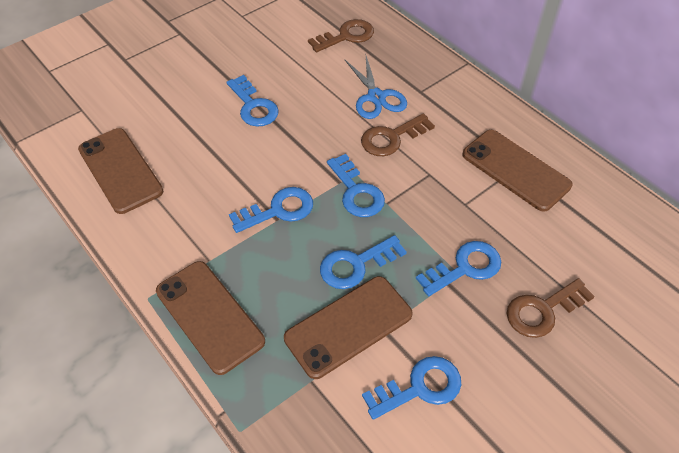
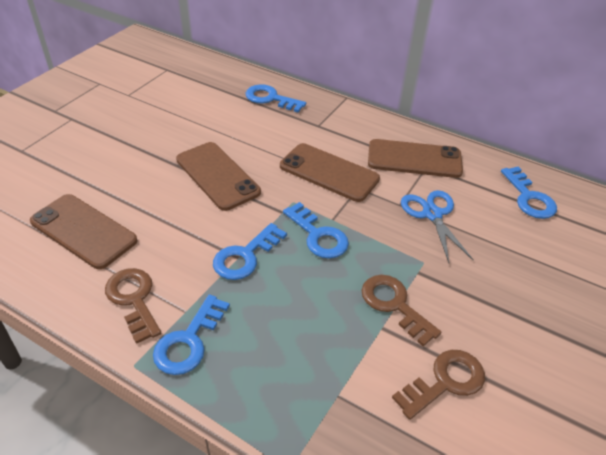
blue key: 6 -> 5

